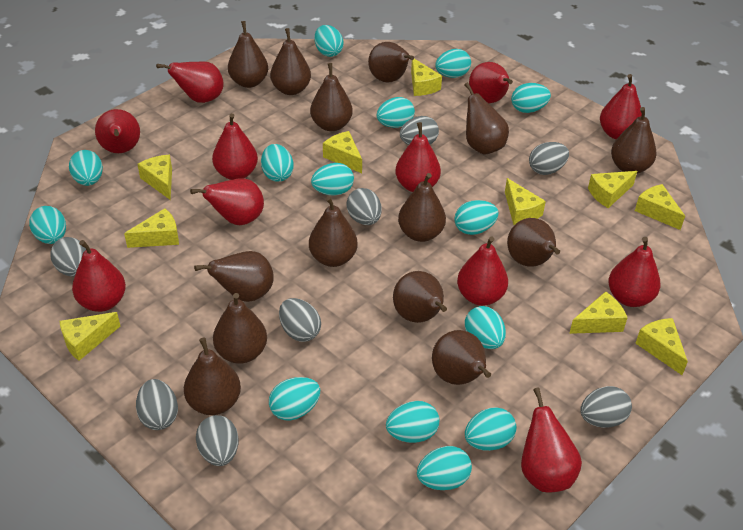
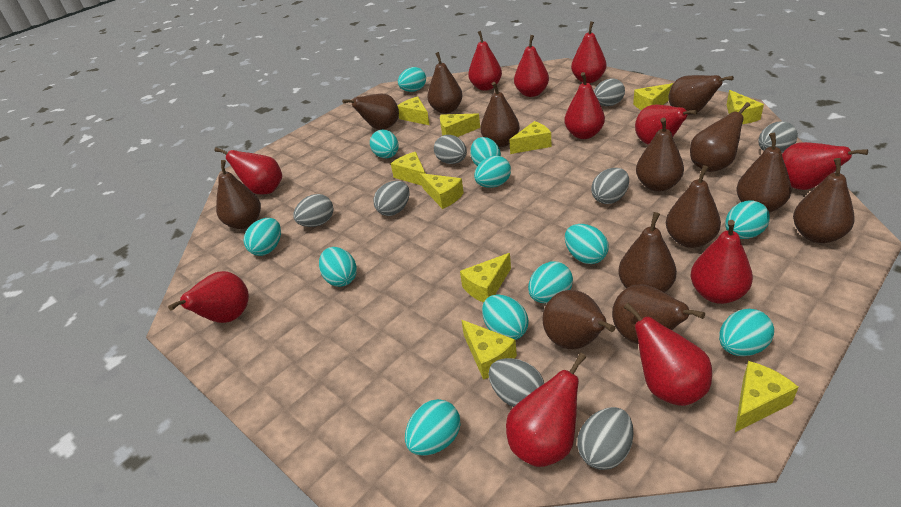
brown pear: 14 -> 13
turquoise egg: 14 -> 12

